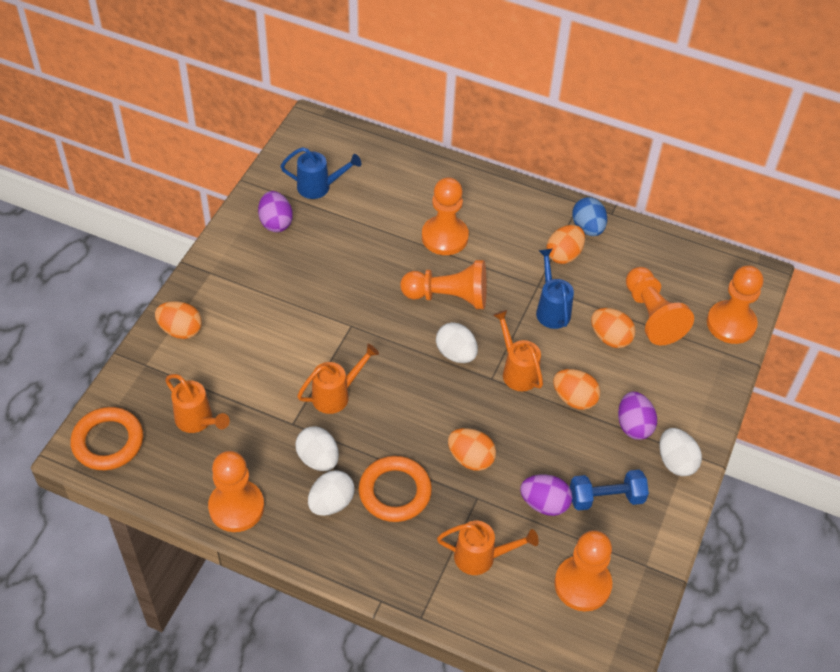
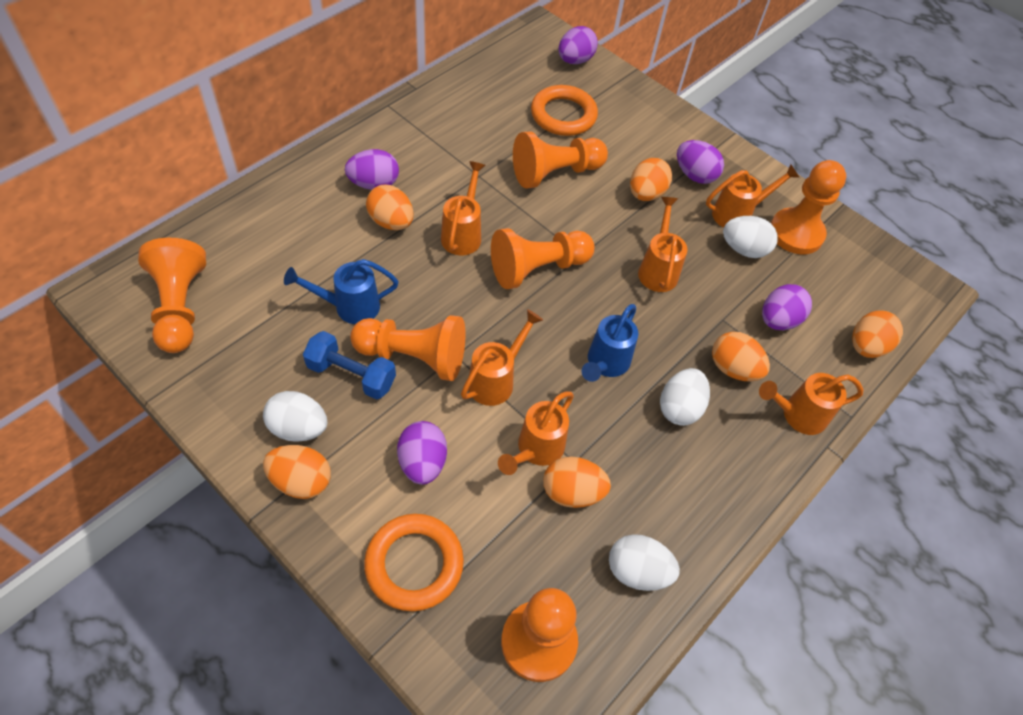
blue egg: 1 -> 0
orange egg: 5 -> 6
orange watering can: 4 -> 6
purple egg: 3 -> 5

